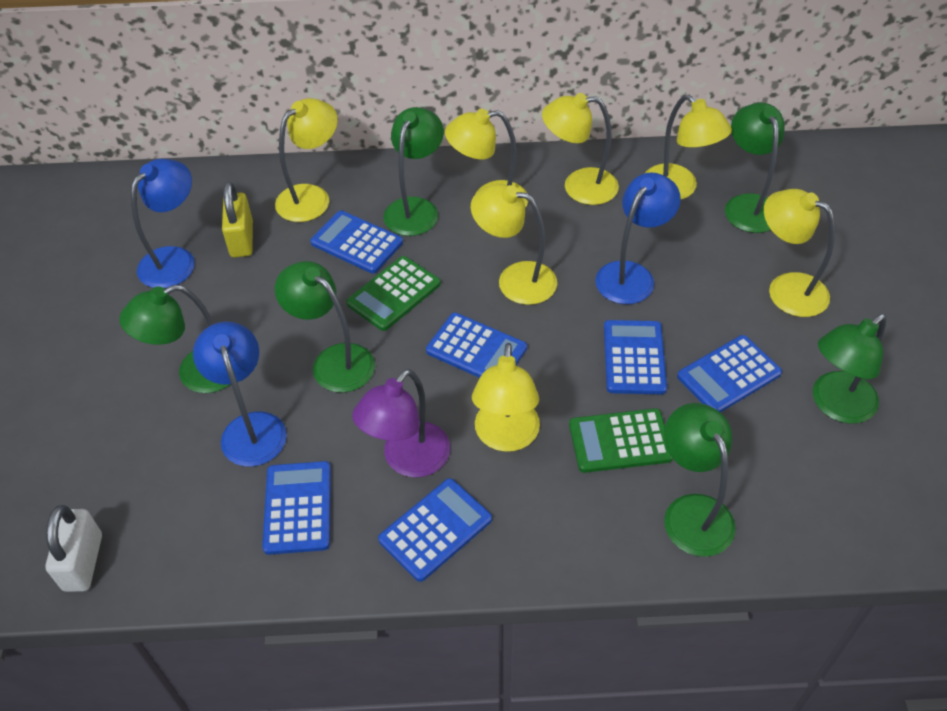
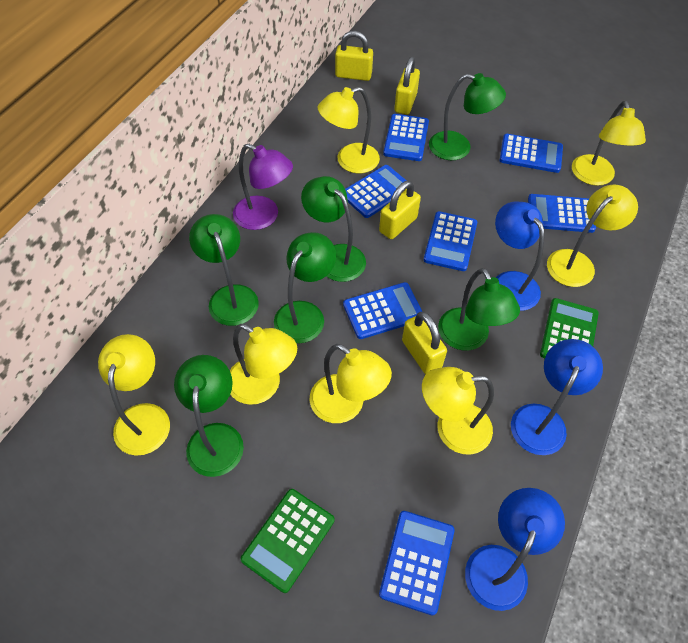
blue calculator: 6 -> 7
white padlock: 1 -> 0
yellow padlock: 1 -> 4

